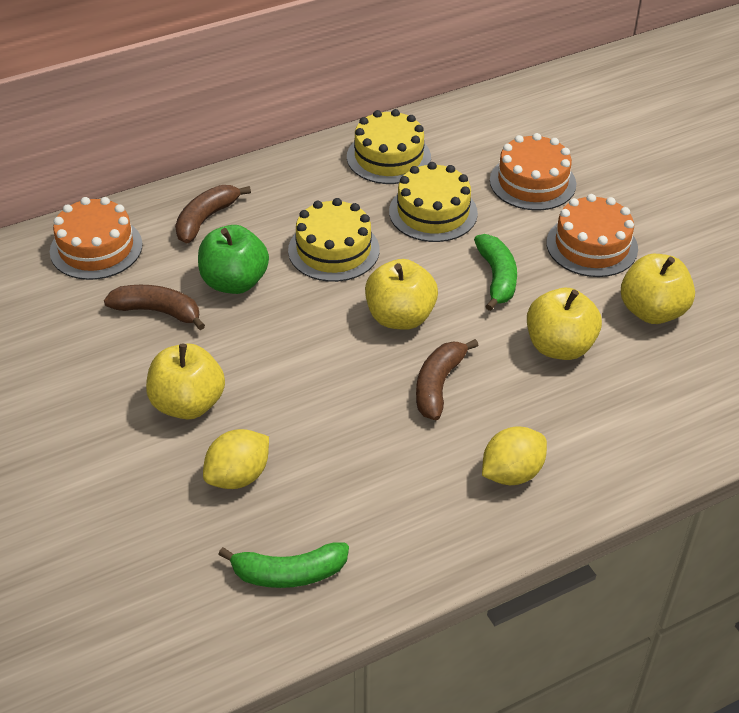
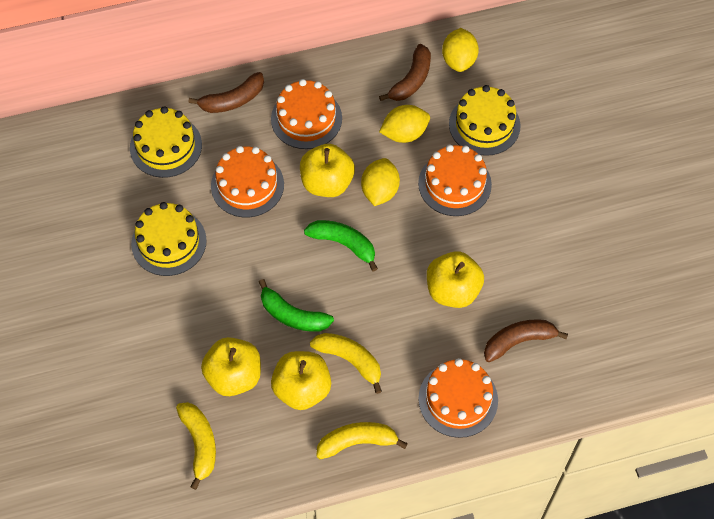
green apple: 1 -> 0
orange cake: 3 -> 4
yellow banana: 0 -> 3
yellow lemon: 2 -> 3

